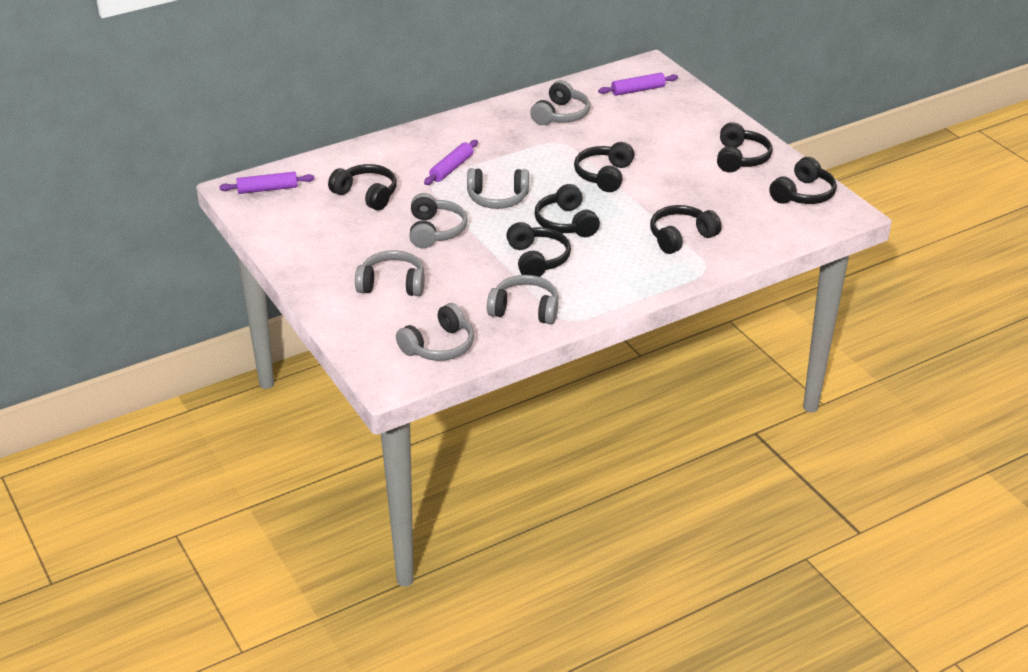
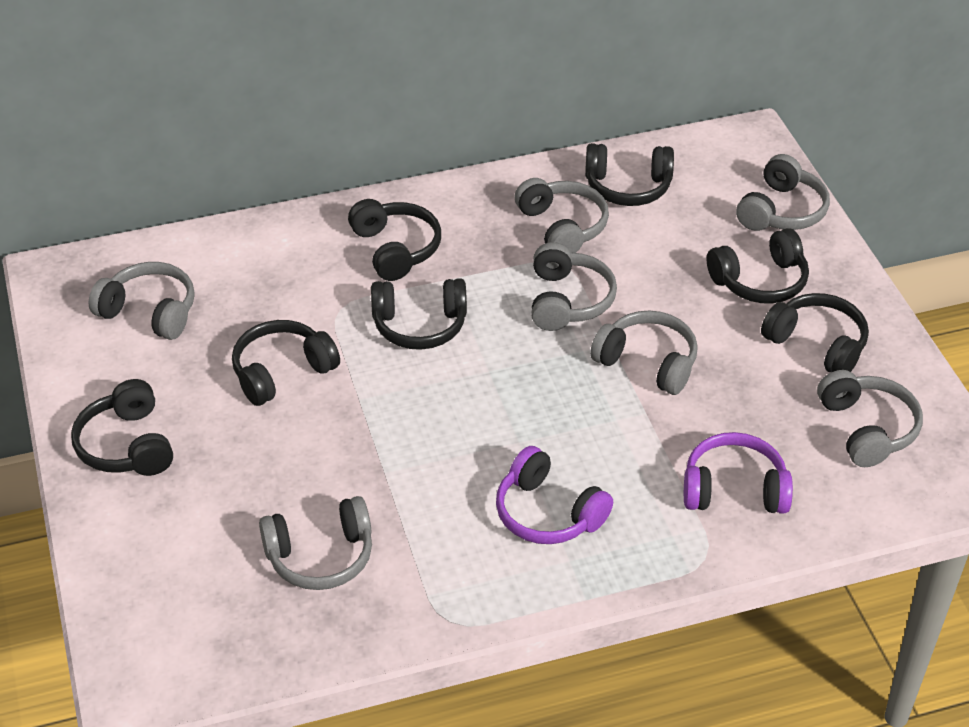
grey headphones: 6 -> 7
purple headphones: 0 -> 2
purple rolling pin: 3 -> 0

